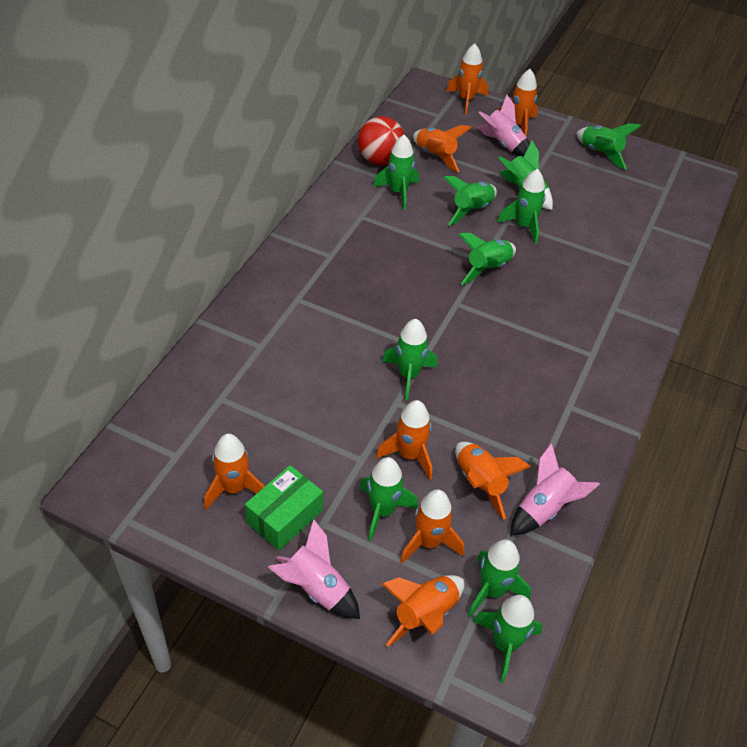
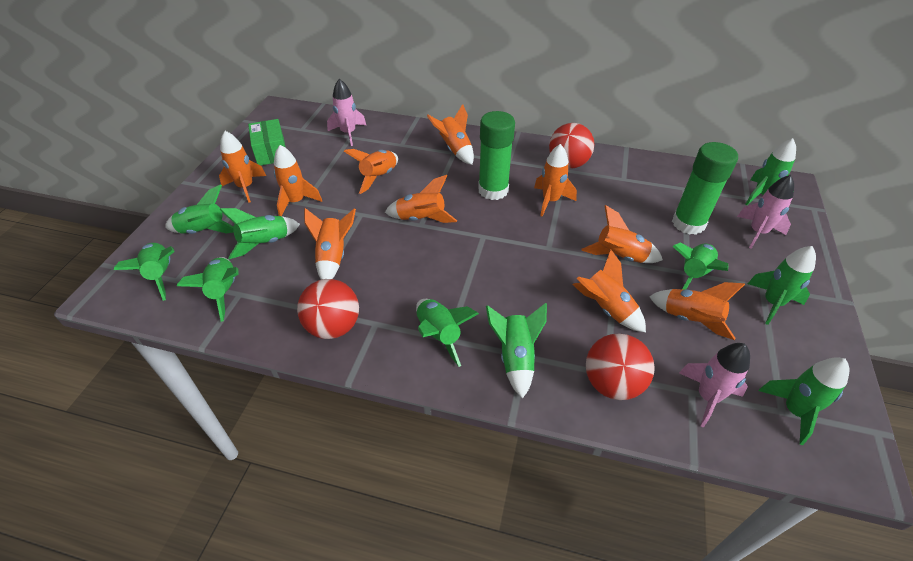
green glue stick: 0 -> 2
orange rocket: 8 -> 10
red ball: 1 -> 3

